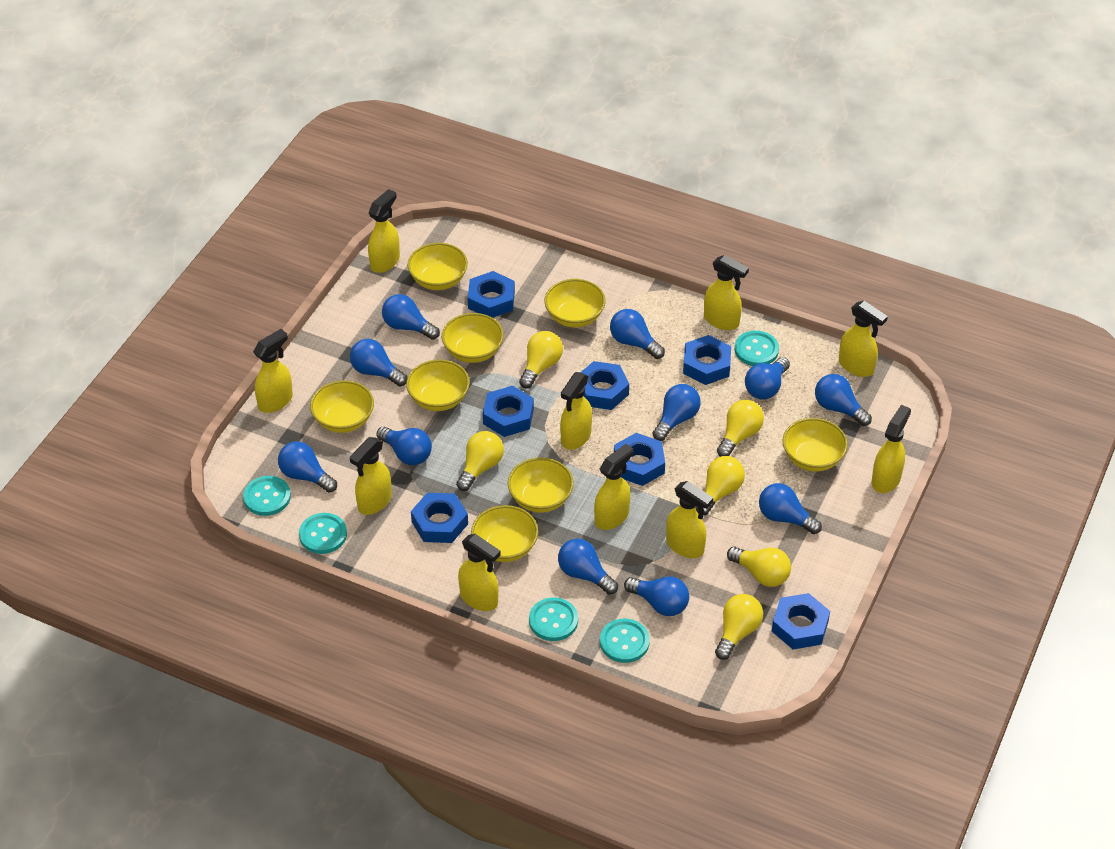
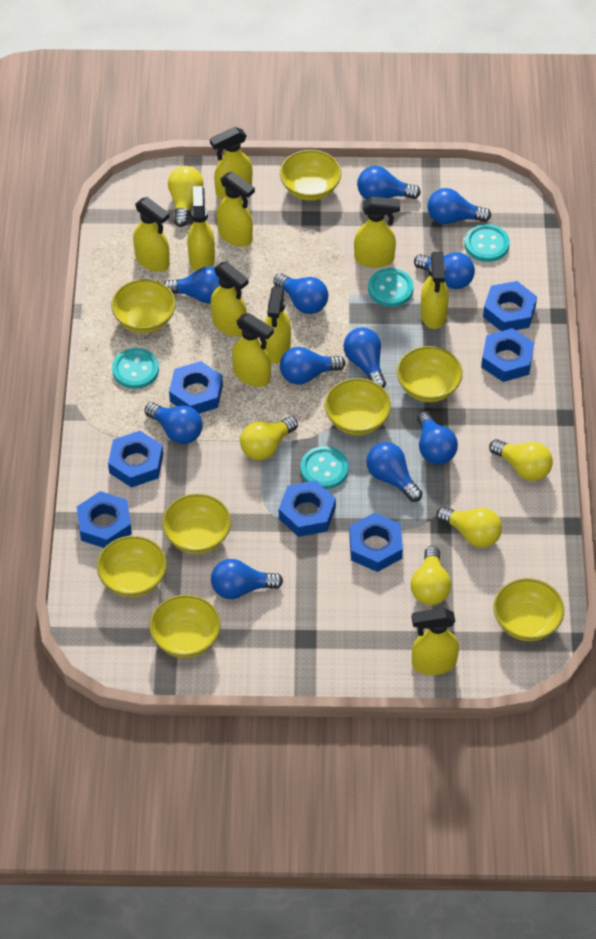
turquoise button: 5 -> 4
yellow light bulb: 6 -> 5

